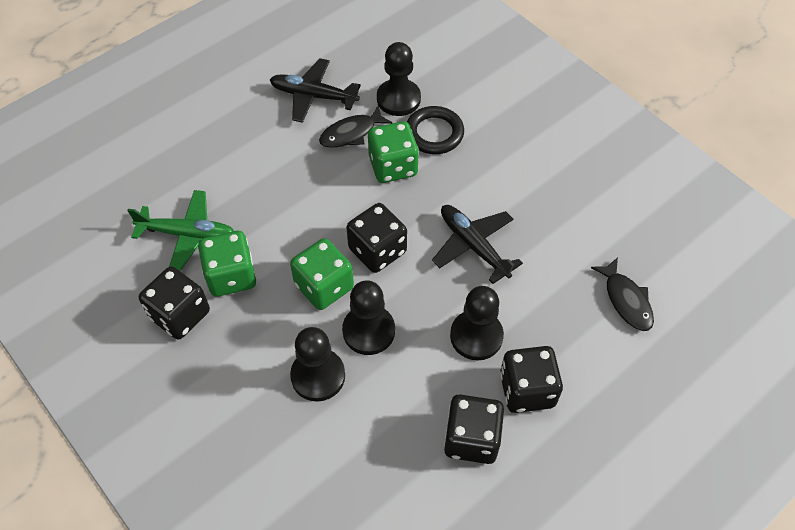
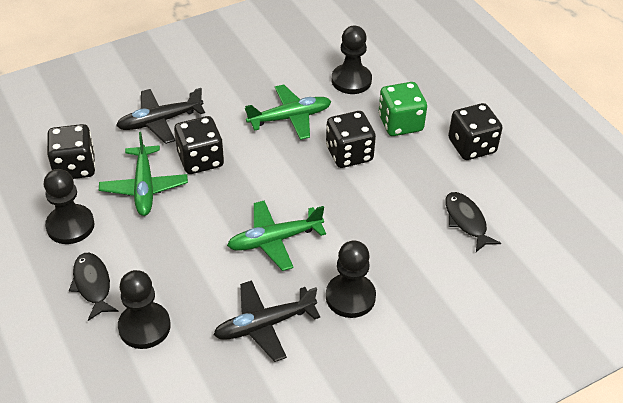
black ring: 1 -> 0
green dice: 3 -> 1
green plane: 1 -> 3

